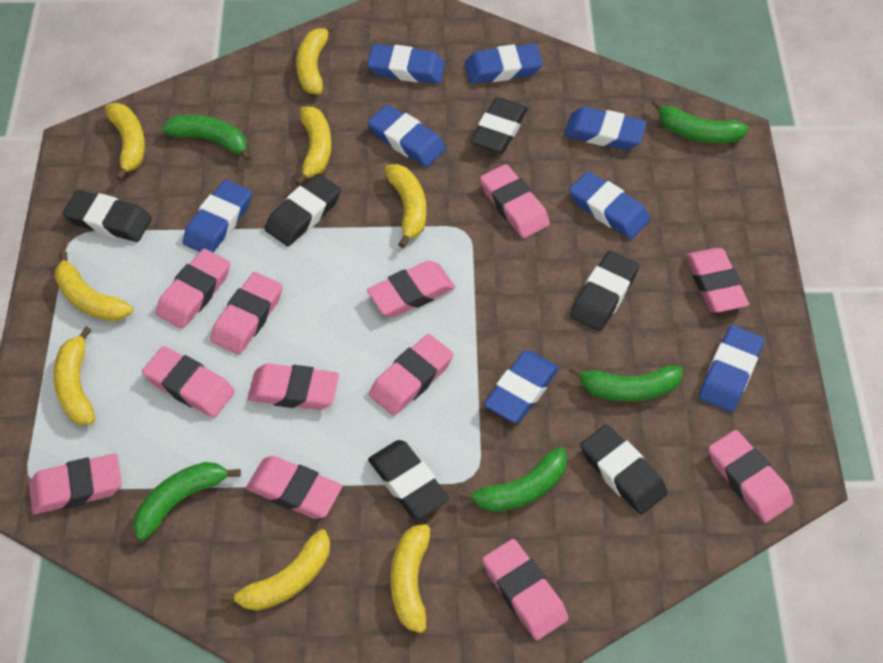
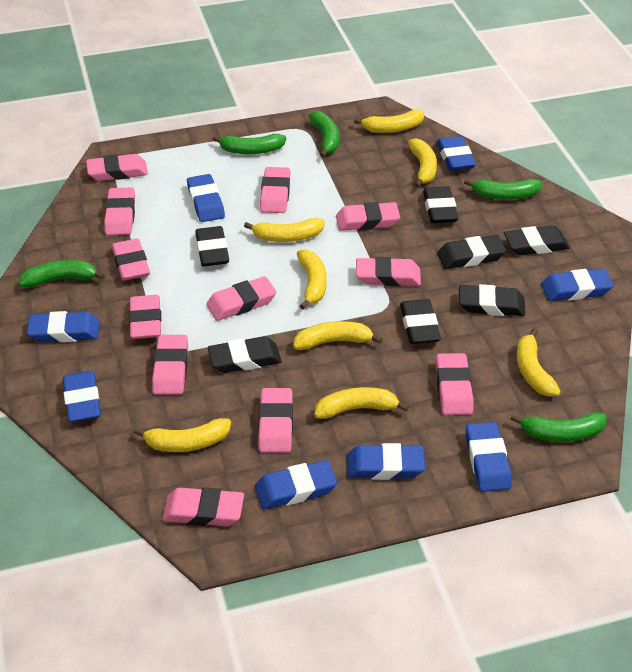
black eraser: 6 -> 7

